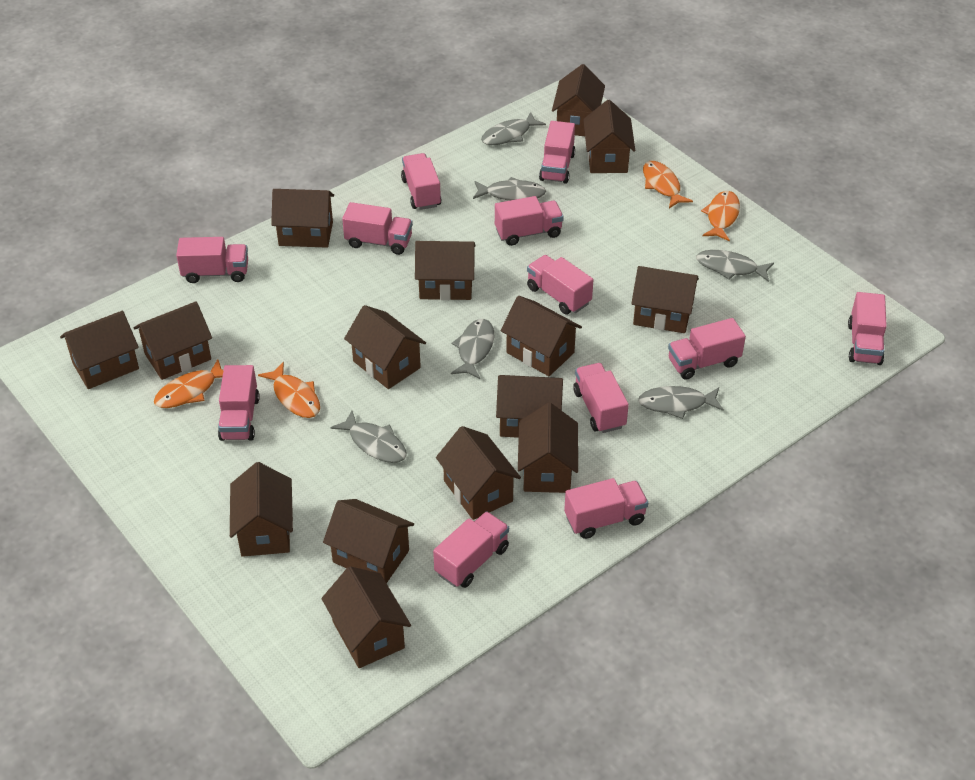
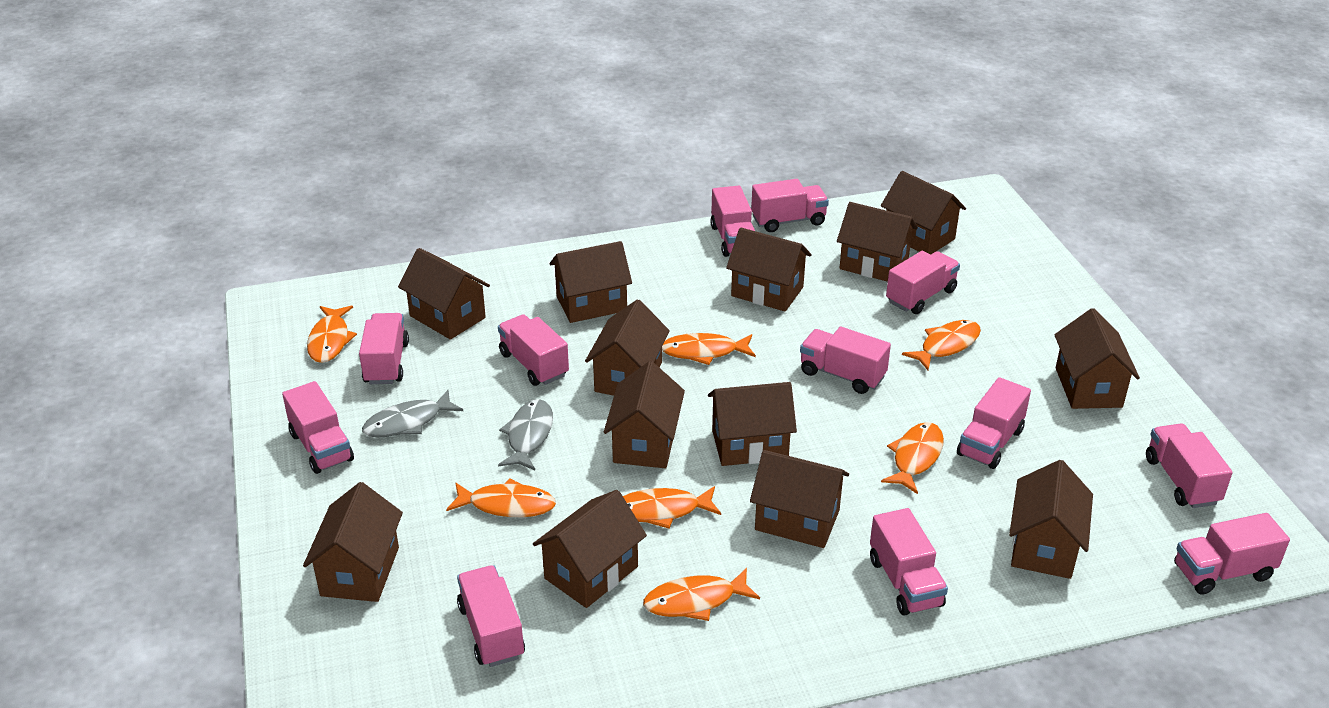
brown house: 15 -> 13
grey fish: 6 -> 2
orange fish: 4 -> 7

